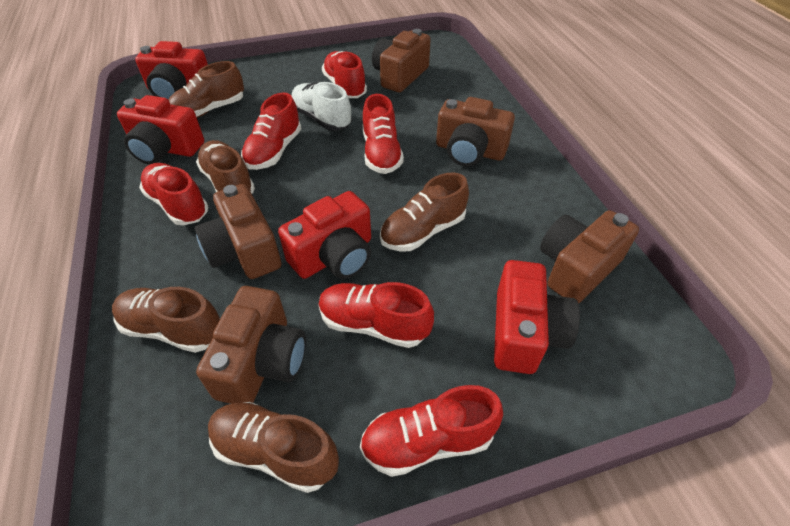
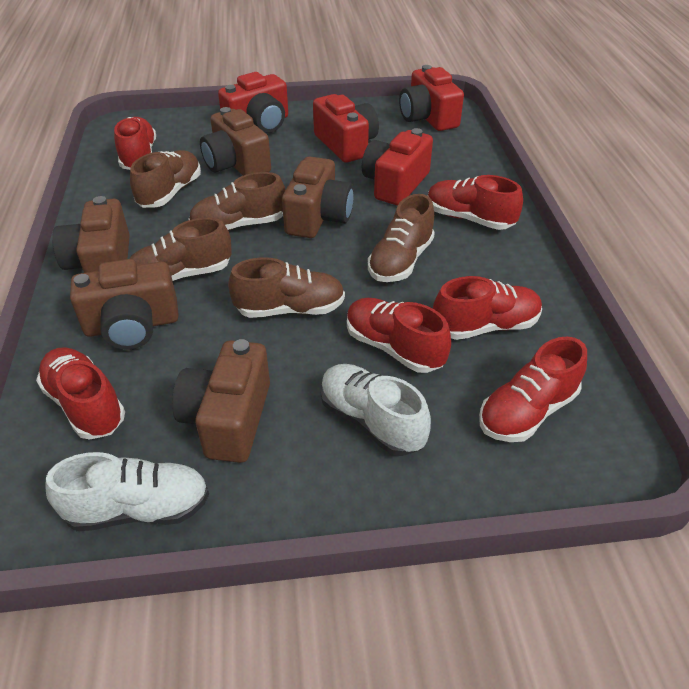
white shoe: 1 -> 2

